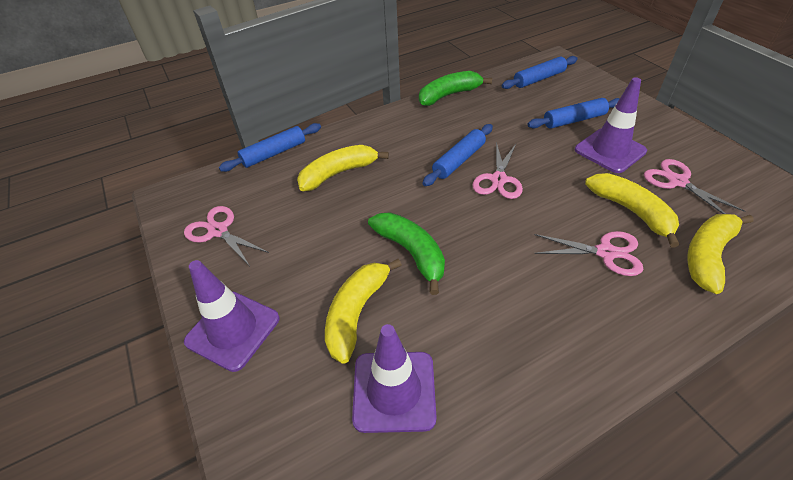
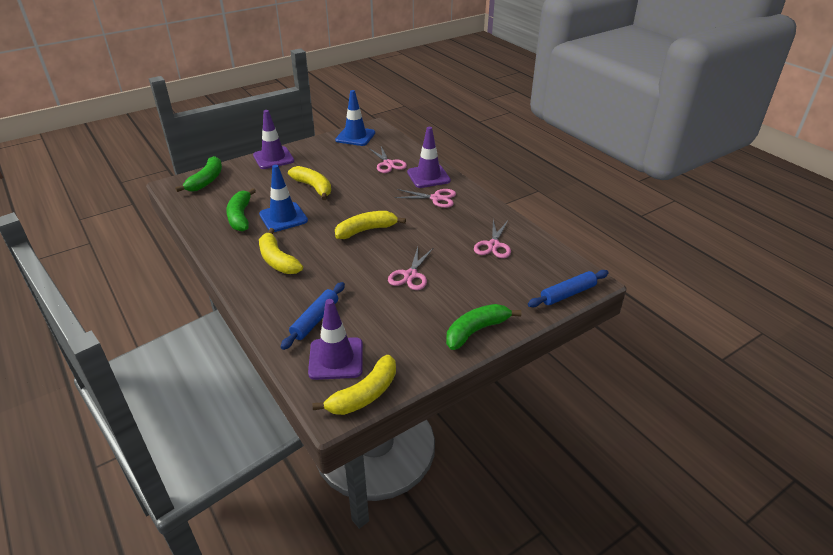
blue rolling pin: 4 -> 2
blue traffic cone: 0 -> 2
green banana: 2 -> 3

